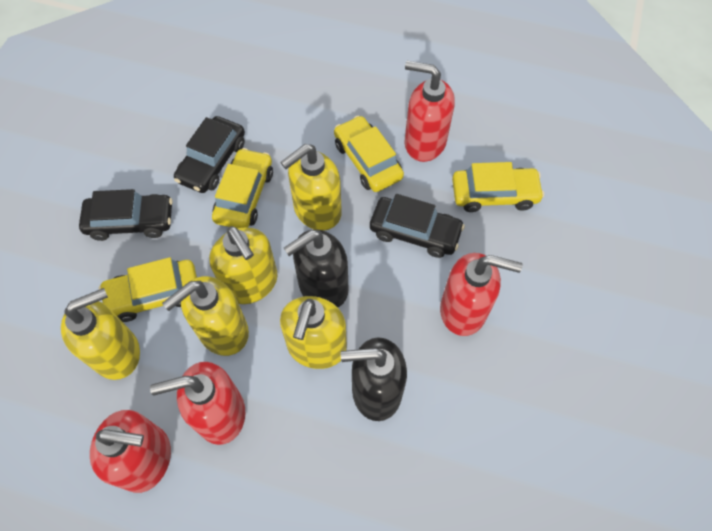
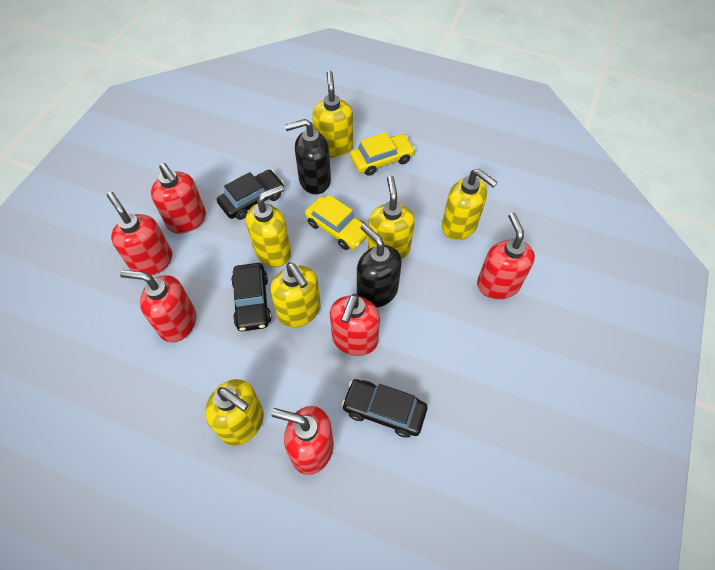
red soap dispenser: 4 -> 6
yellow car: 4 -> 2
yellow soap dispenser: 5 -> 6

